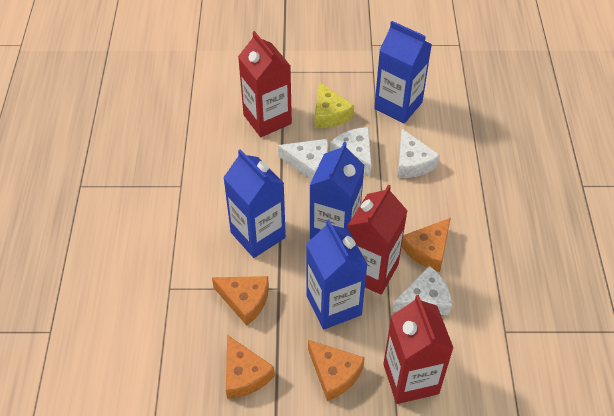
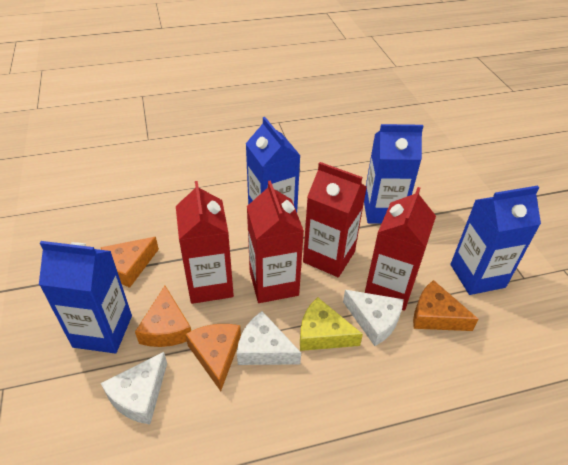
red carton: 3 -> 4
white cheese: 4 -> 3

